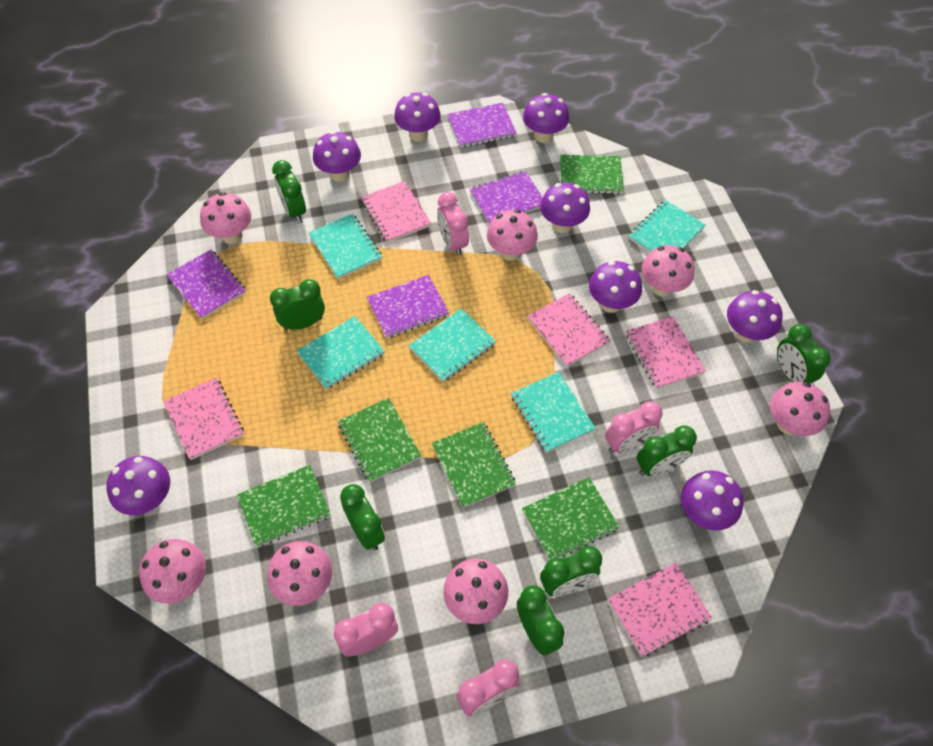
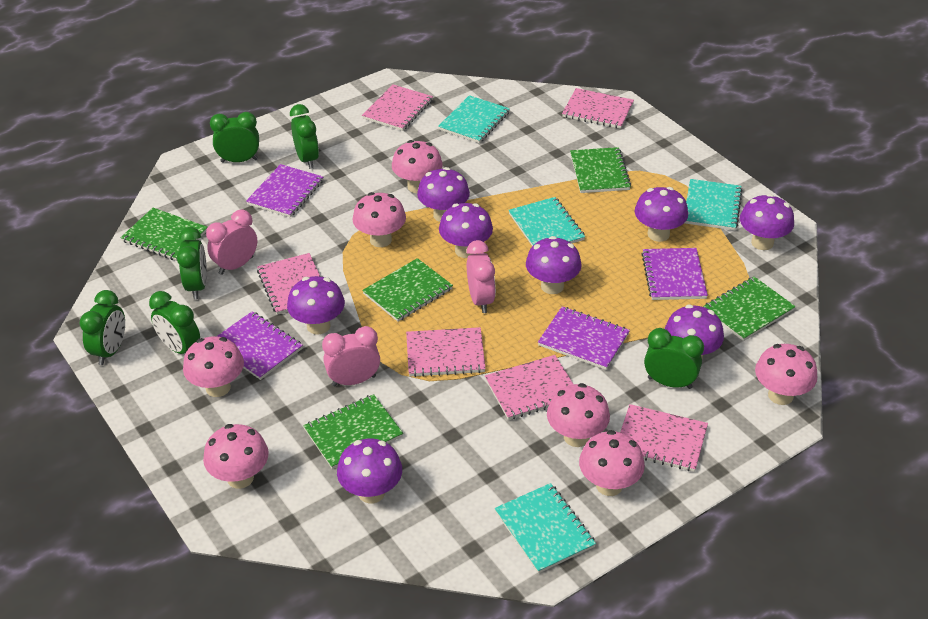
green clock: 7 -> 6
pink clock: 4 -> 3
pink notebook: 5 -> 6
turquoise notebook: 5 -> 4

